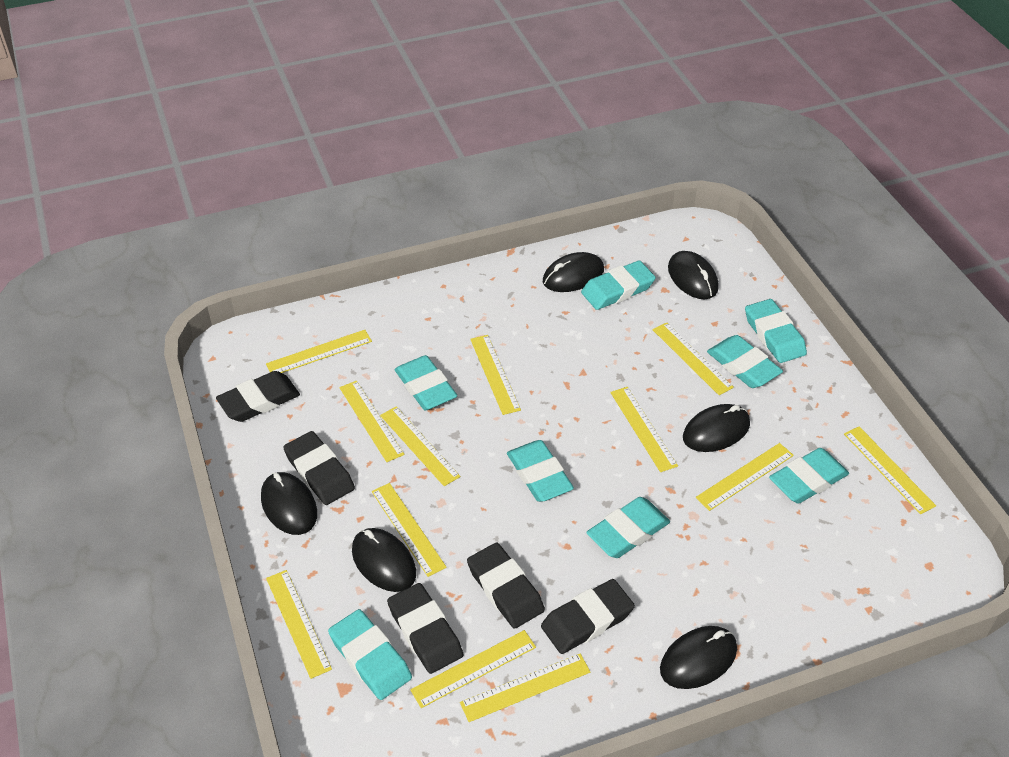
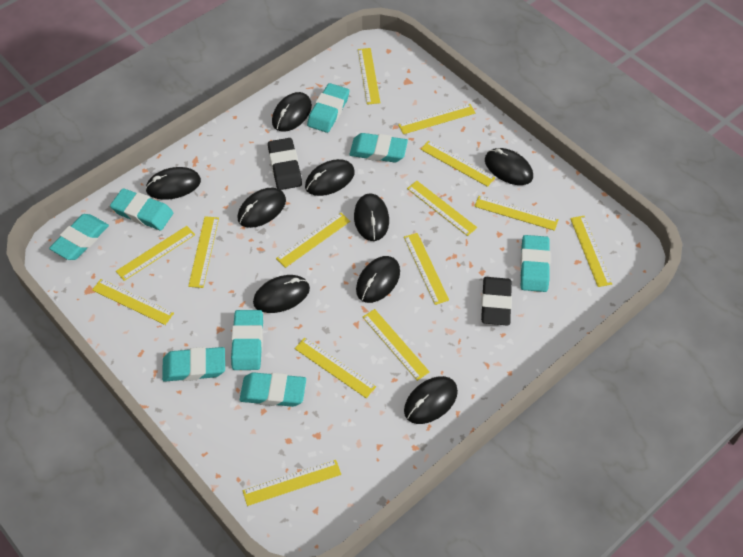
black eraser: 5 -> 2
black mouse: 6 -> 9
yellow ruler: 12 -> 14

